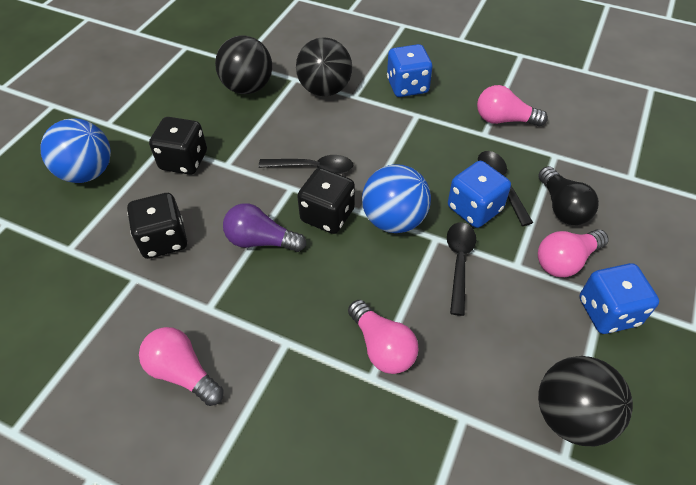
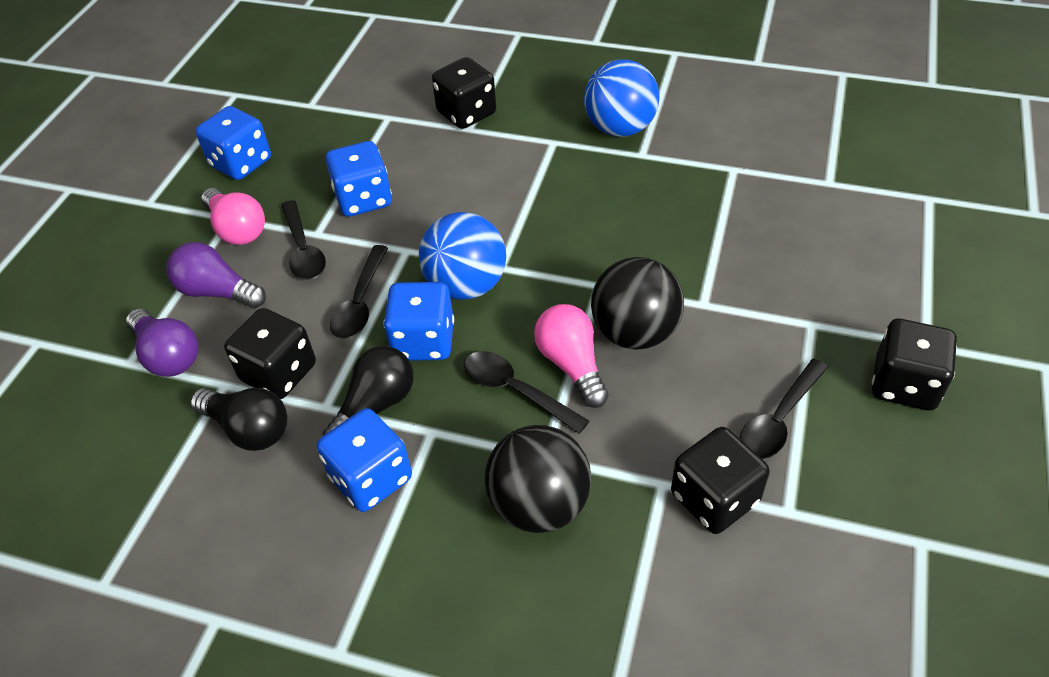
black ball: 3 -> 2
black dice: 3 -> 4
black light bulb: 1 -> 2
black spoon: 3 -> 4
blue dice: 3 -> 4
pink light bulb: 4 -> 2
purple light bulb: 1 -> 2

